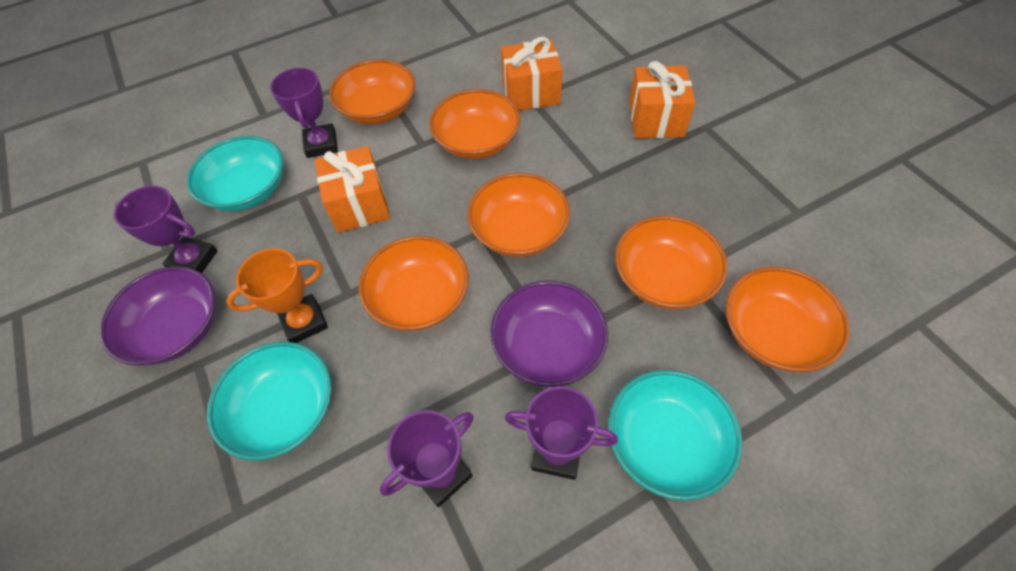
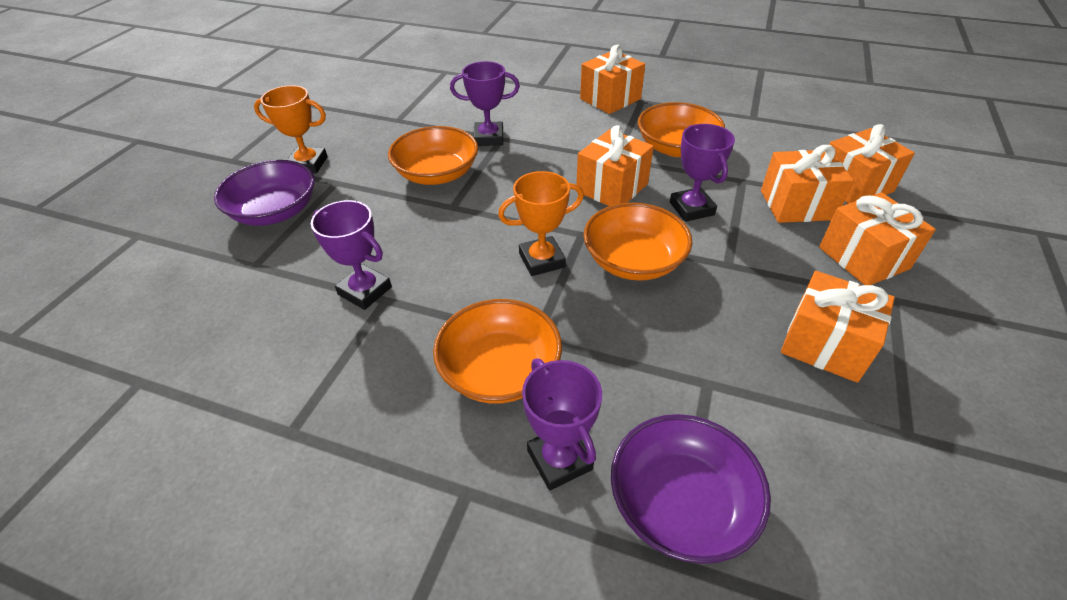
orange bowl: 6 -> 4
orange gift: 3 -> 6
orange trophy: 1 -> 2
turquoise bowl: 3 -> 0

